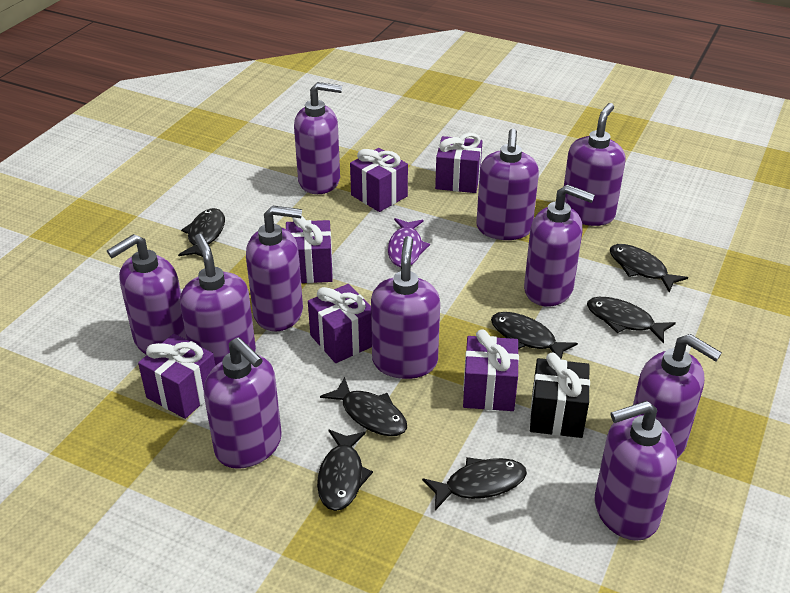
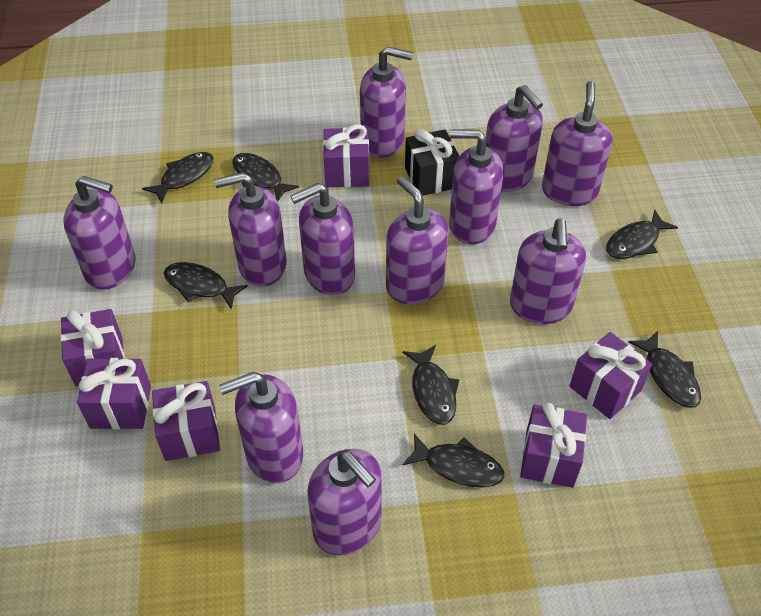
purple fish: 1 -> 0

